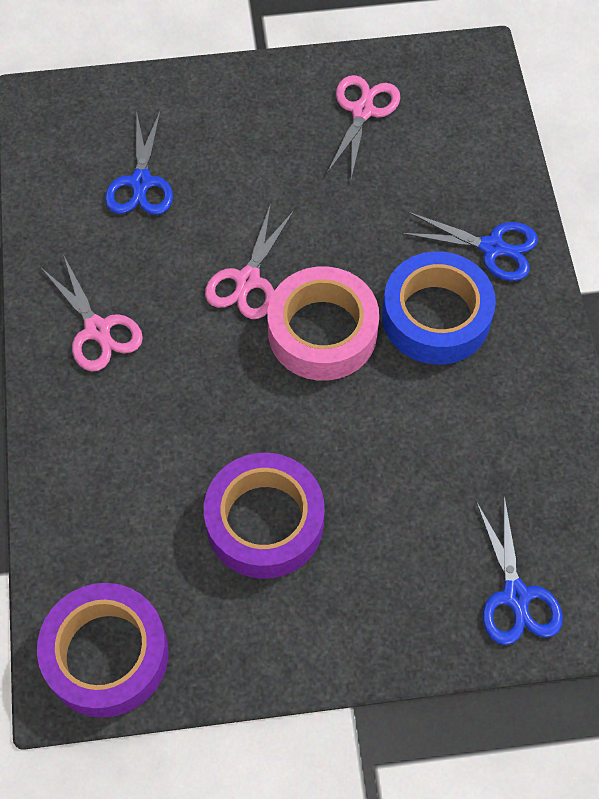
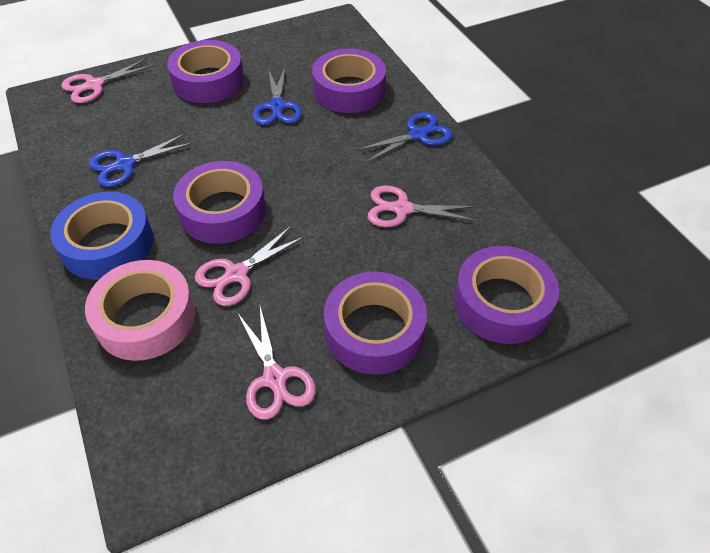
pink scissors: 3 -> 4
purple tape: 2 -> 5

